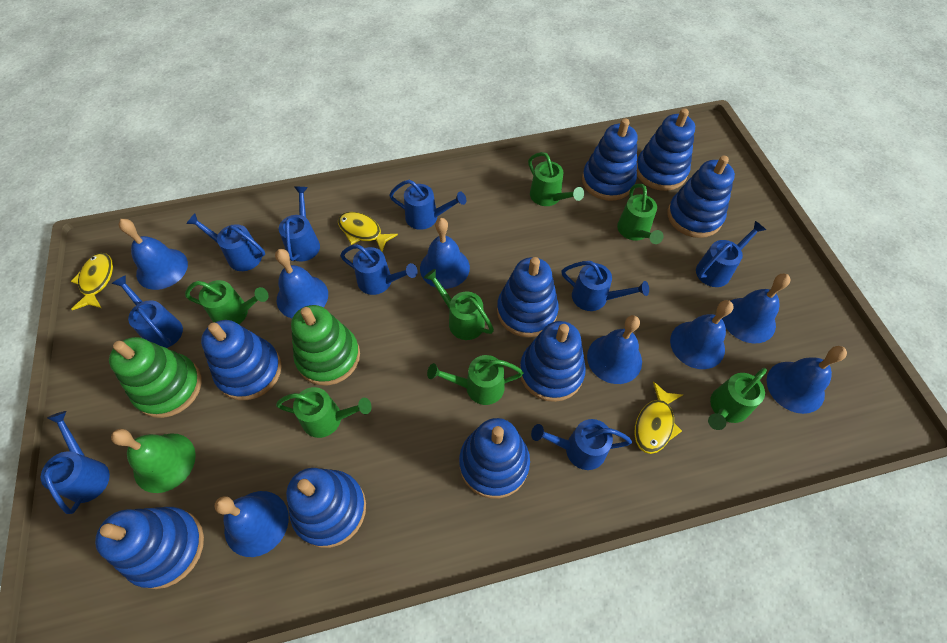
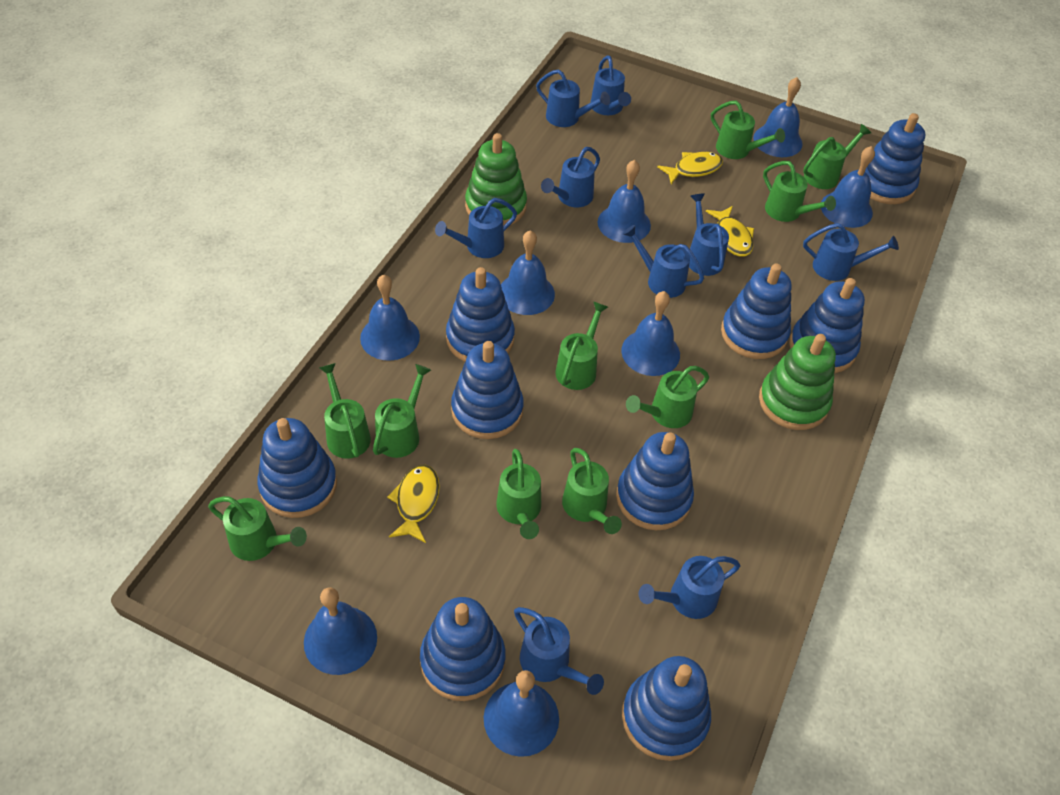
green bell: 1 -> 0
green watering can: 7 -> 10

